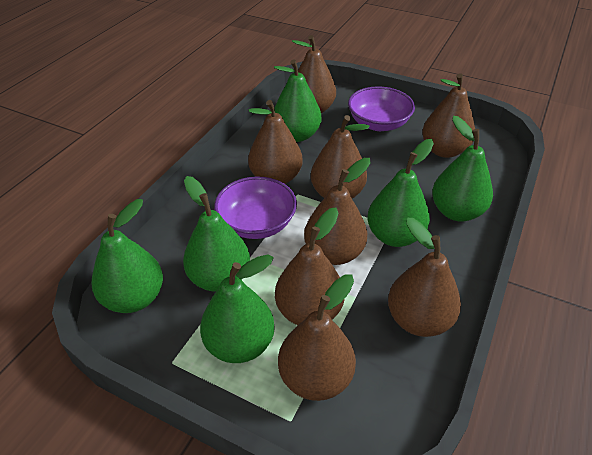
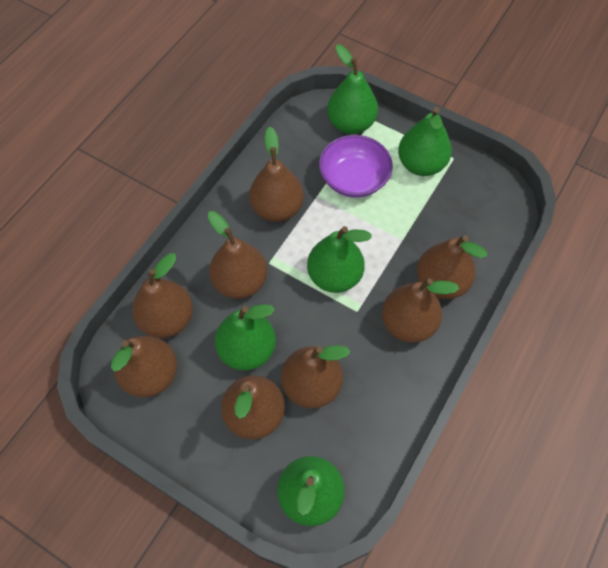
green pear: 6 -> 5
purple bowl: 2 -> 1

